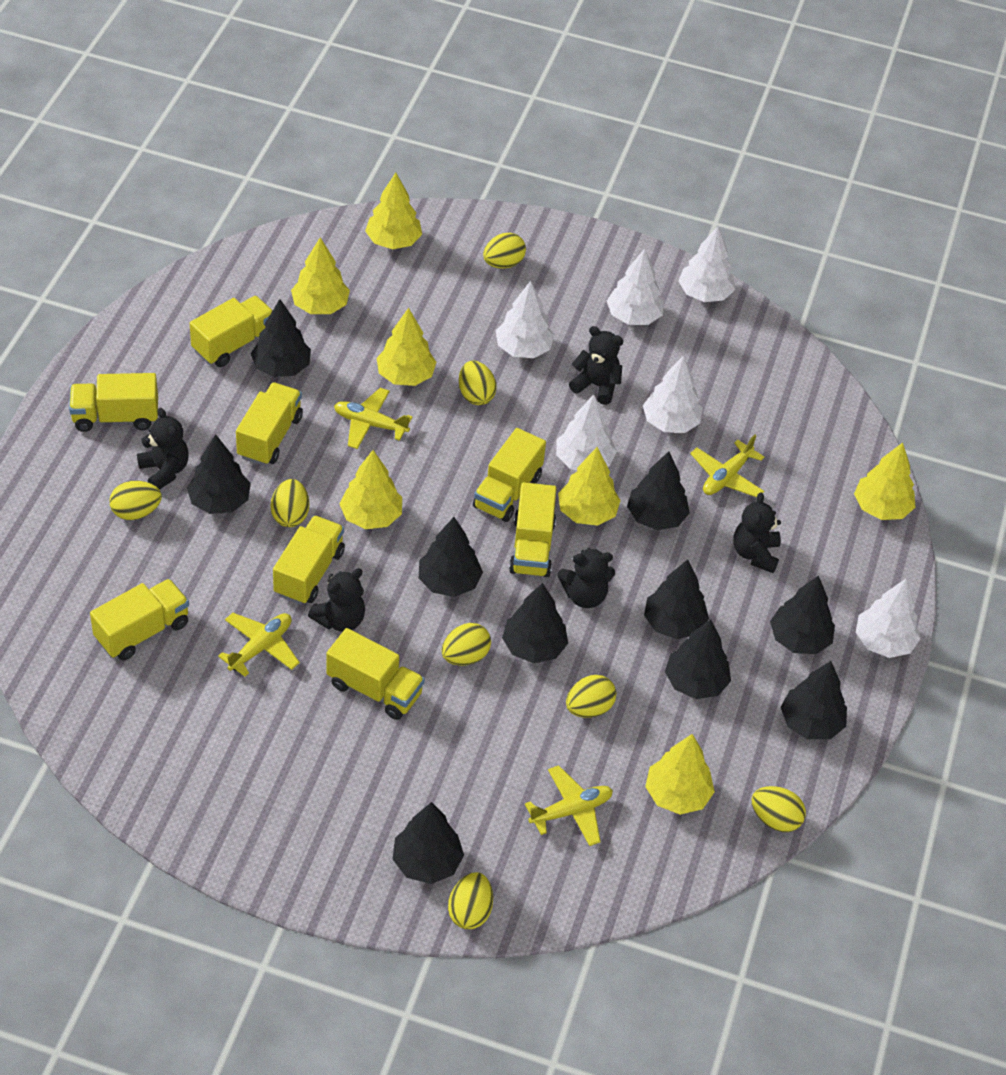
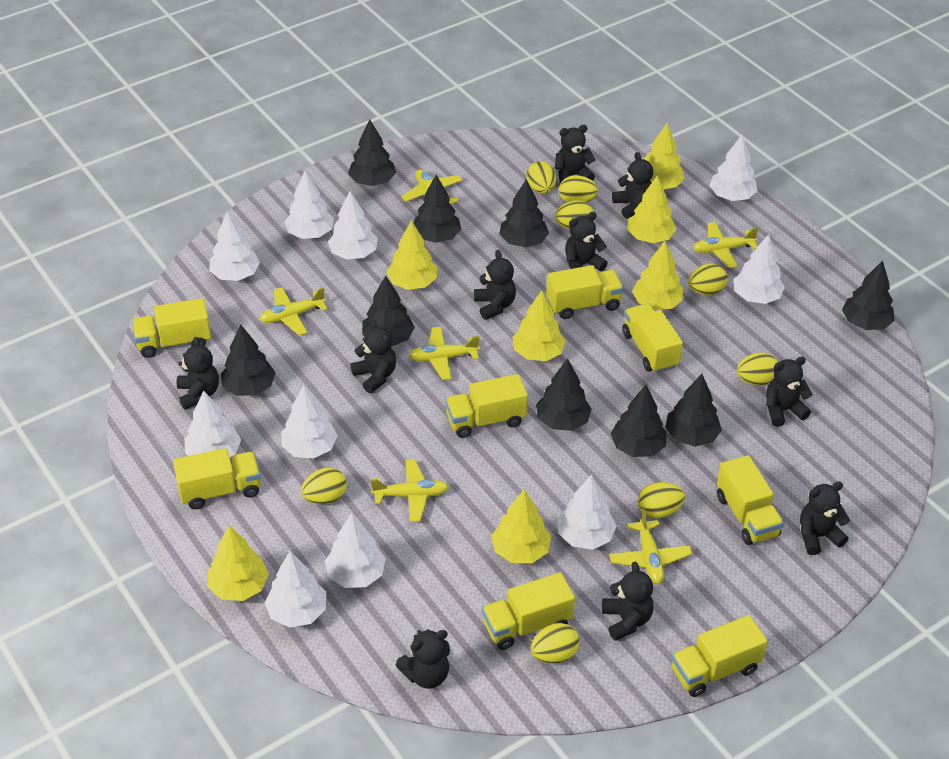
black teddy bear: 5 -> 10
black tree: 10 -> 9
white tree: 6 -> 10
yellow plane: 4 -> 6

